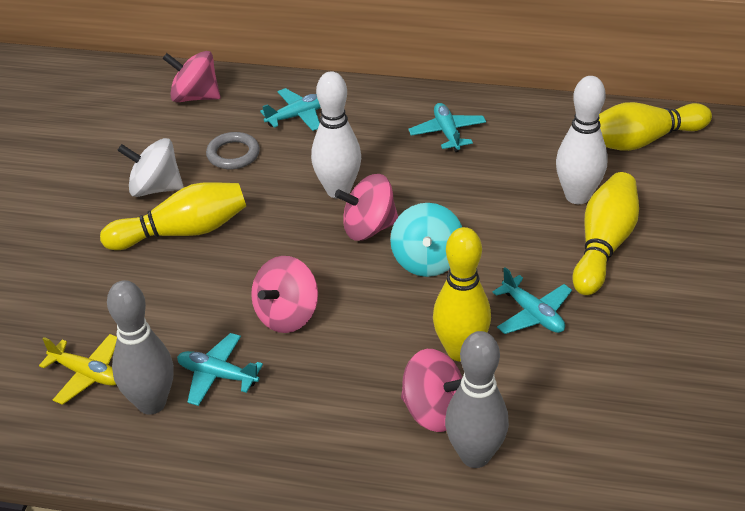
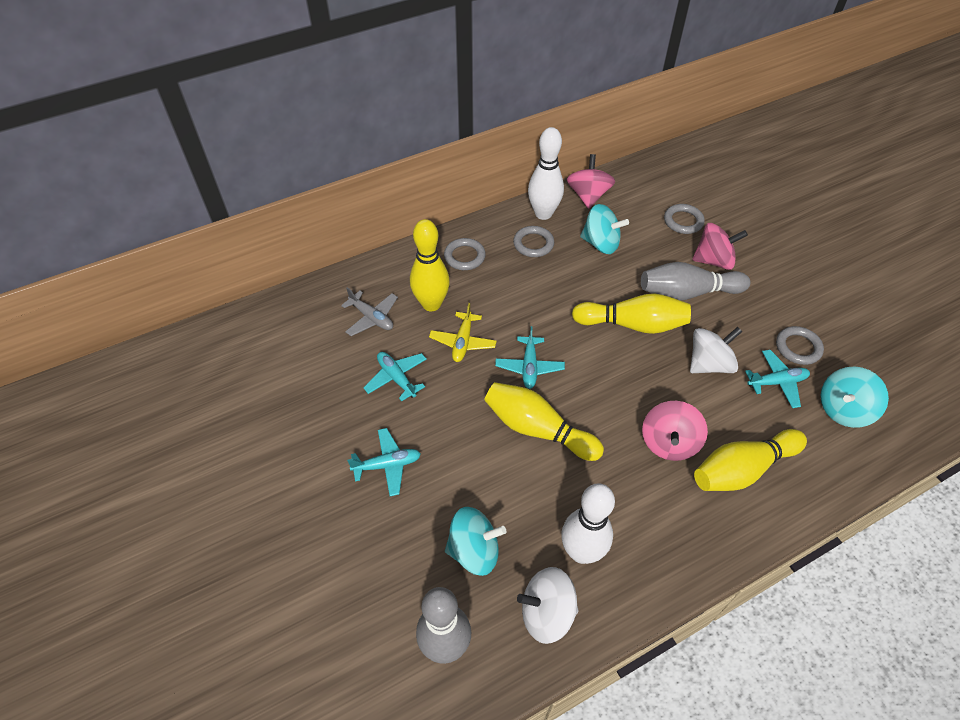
grey plane: 0 -> 1
grey ring: 1 -> 4
pink spinning top: 4 -> 3
turquoise spinning top: 1 -> 3
white spinning top: 1 -> 2

